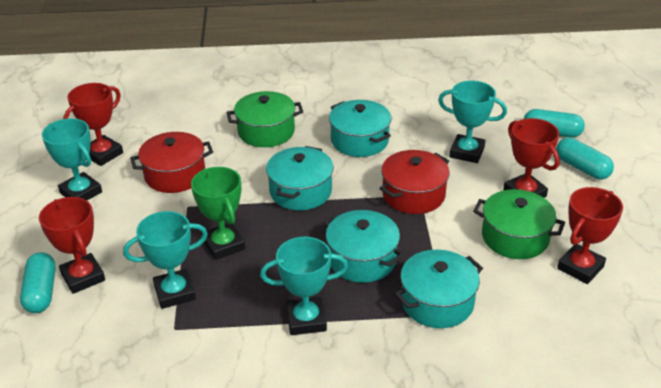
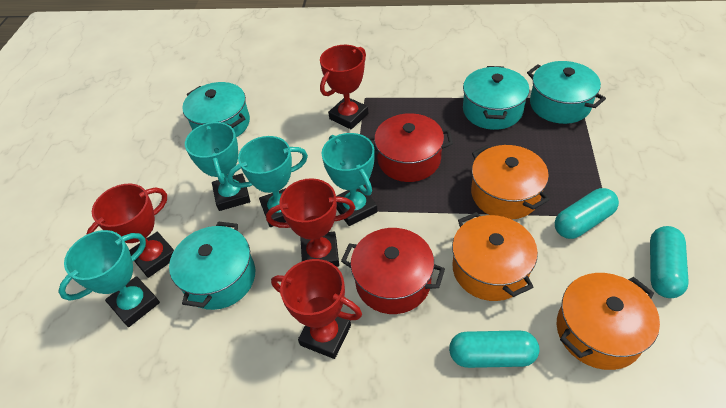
green pot: 2 -> 0
green trophy: 1 -> 0
orange pot: 0 -> 3

